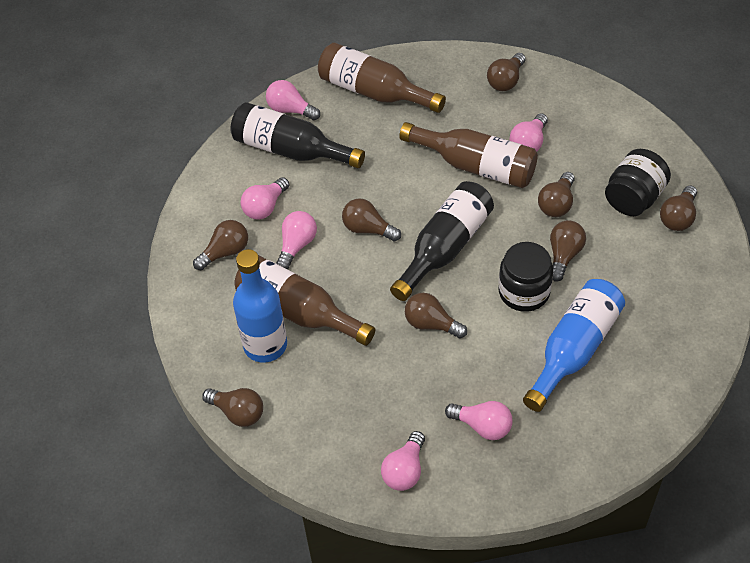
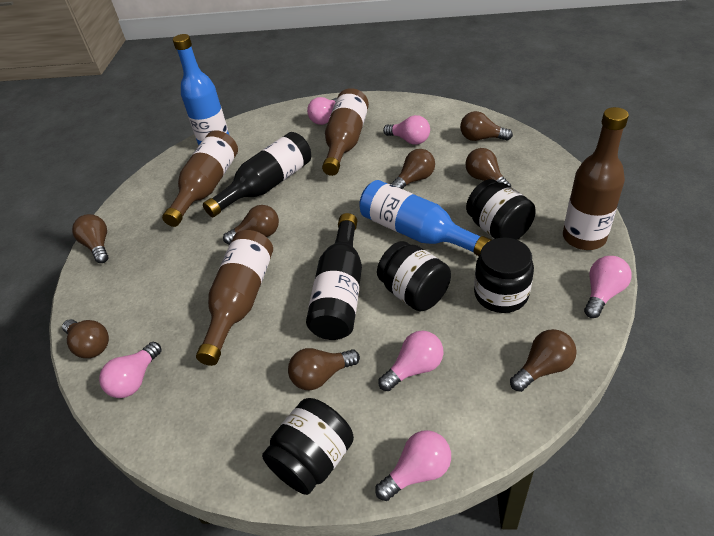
black jar: 2 -> 4
brown bottle: 3 -> 4

